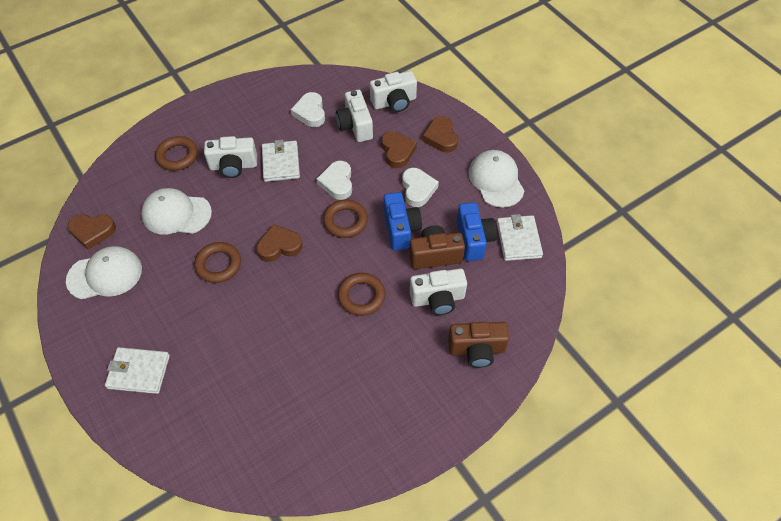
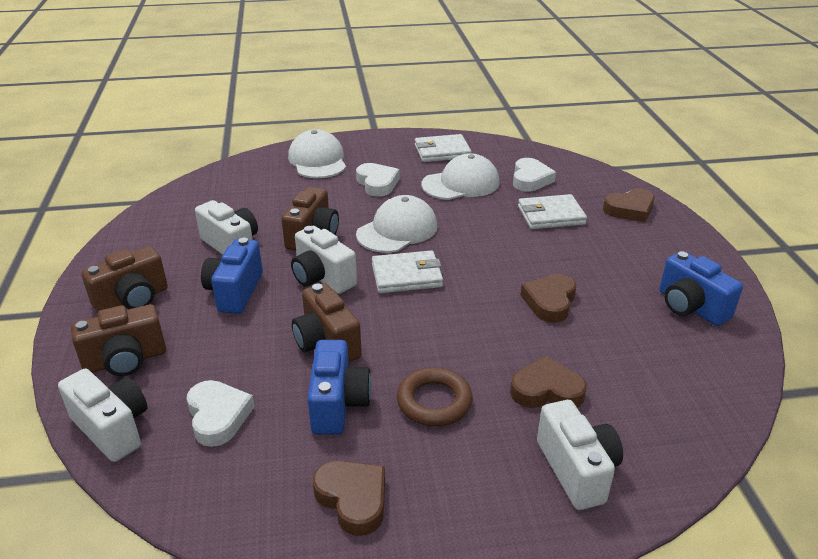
blue camera: 2 -> 3
brown camera: 2 -> 4
brown ring: 4 -> 1

